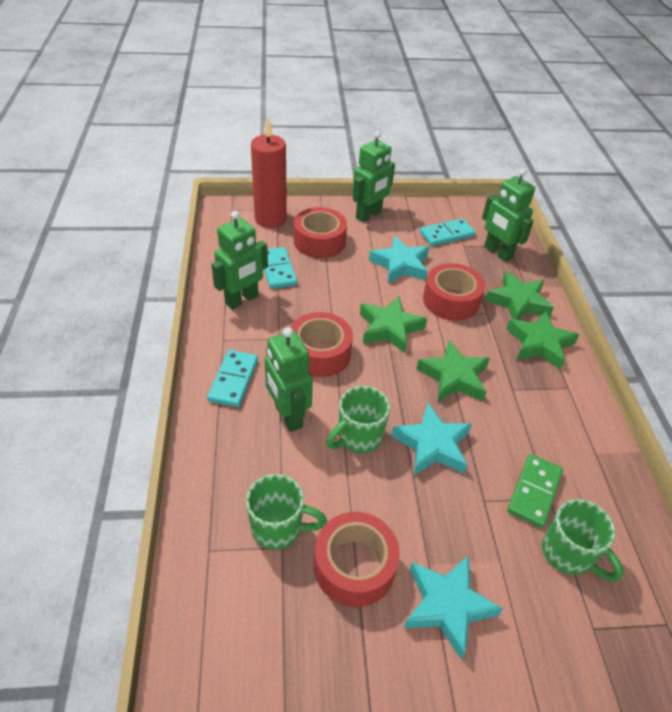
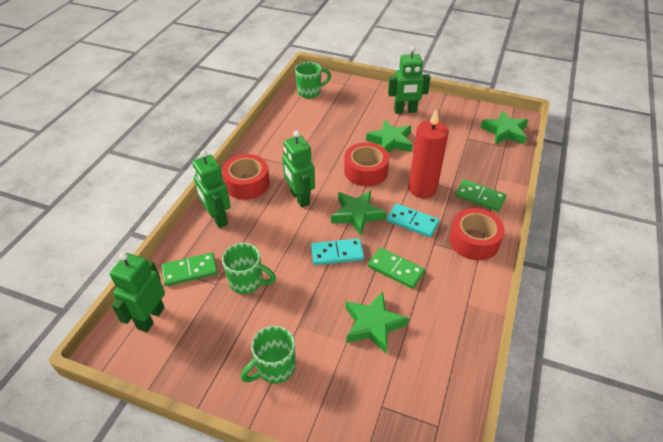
green domino: 1 -> 3
red tape: 4 -> 3
turquoise domino: 3 -> 2
turquoise star: 3 -> 0

